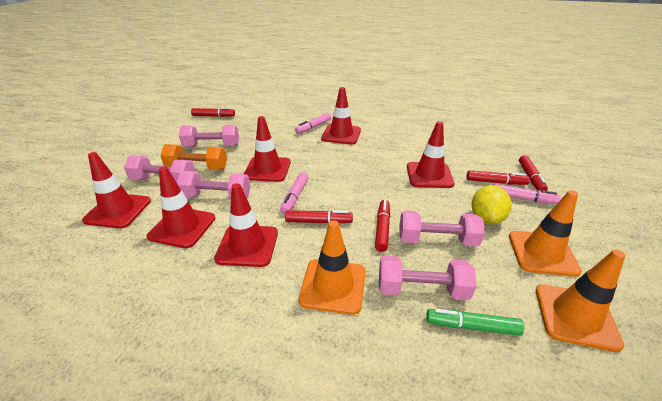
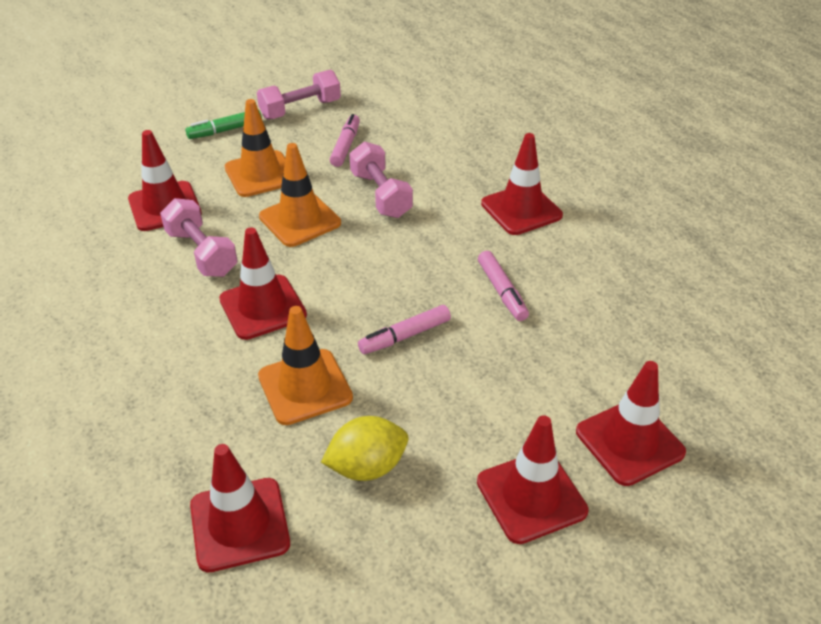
orange dumbbell: 1 -> 0
pink dumbbell: 5 -> 3
red marker: 5 -> 0

